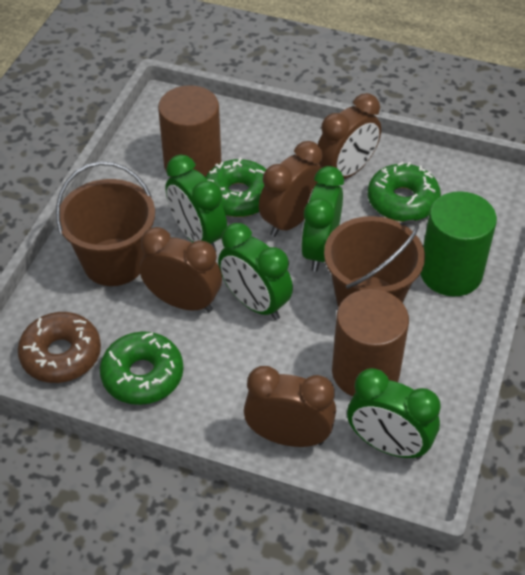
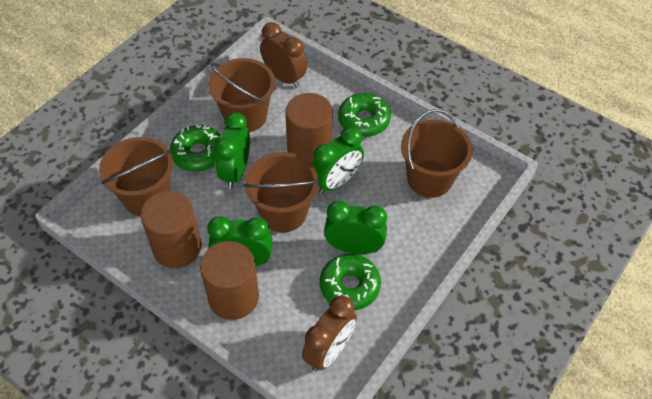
brown bucket: 2 -> 4
brown clock: 4 -> 2
brown cylinder: 2 -> 3
brown donut: 1 -> 0
green cylinder: 1 -> 0

